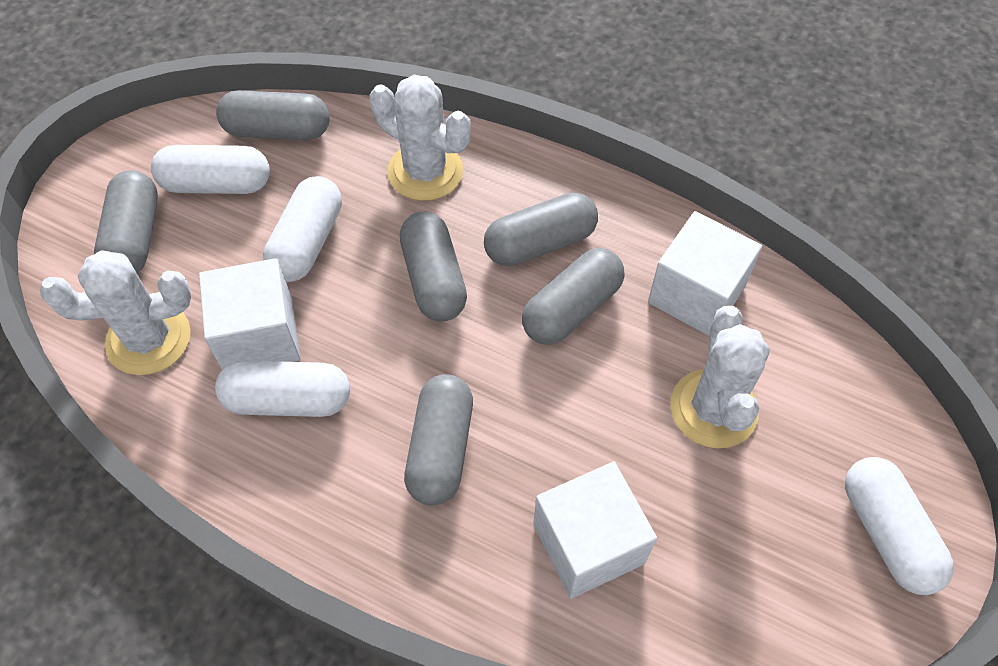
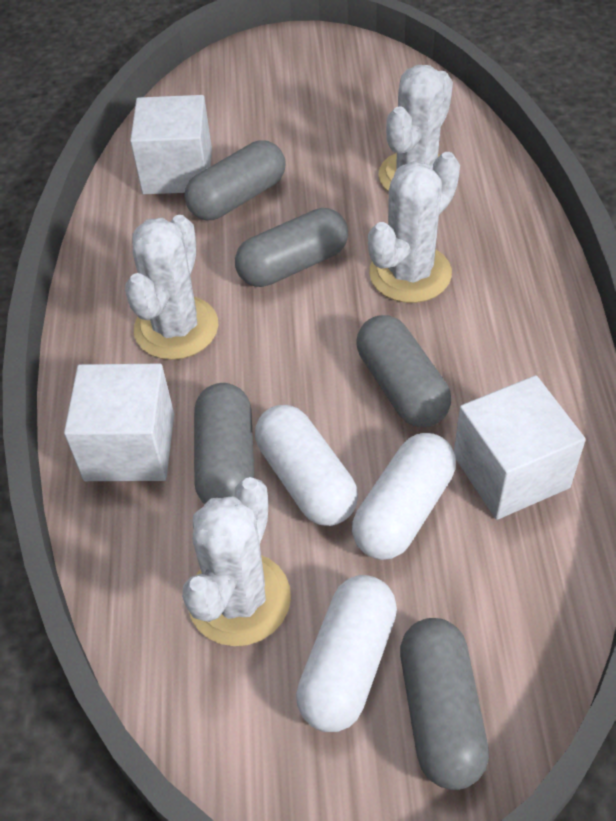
grey capsule: 6 -> 5
white cactus: 3 -> 4
white capsule: 4 -> 3

